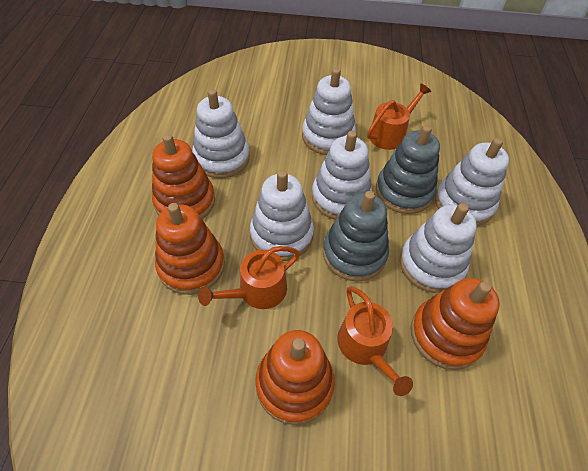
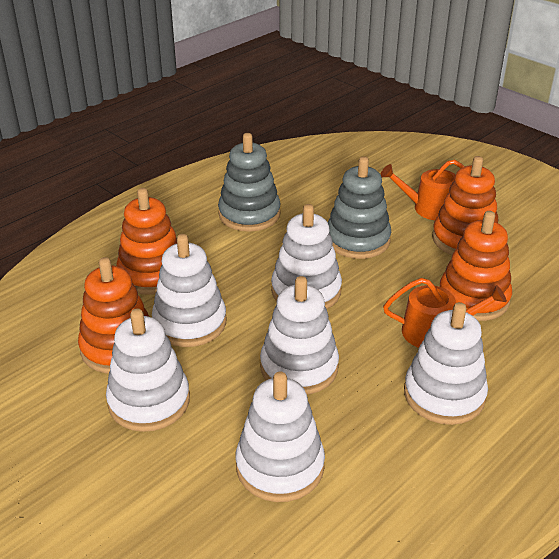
orange watering can: 3 -> 2

